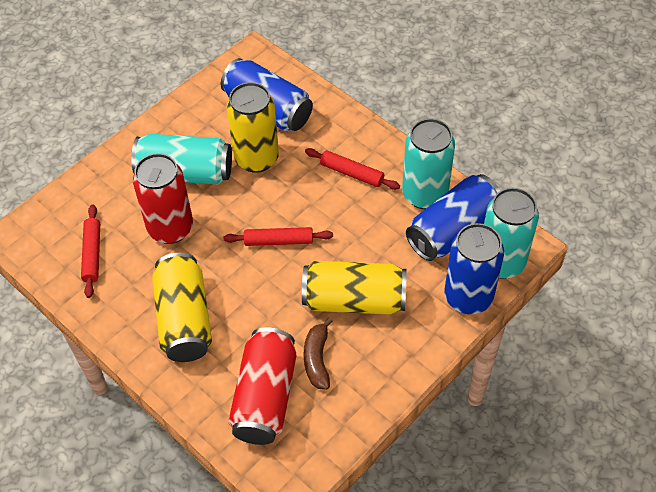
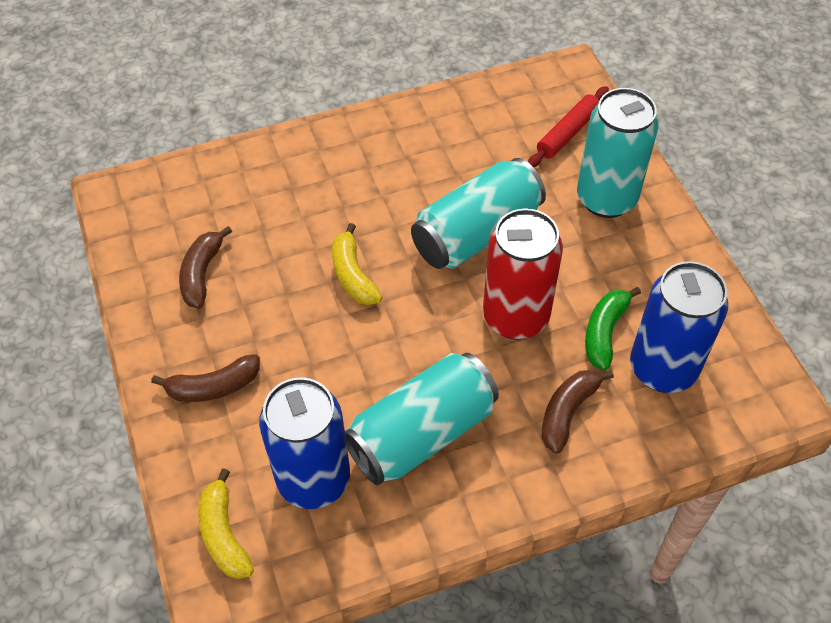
blue can: 3 -> 2
brown banana: 1 -> 3
green banana: 0 -> 1
red can: 2 -> 1
red rolling pin: 3 -> 1
yellow banana: 0 -> 2
yellow can: 3 -> 0

